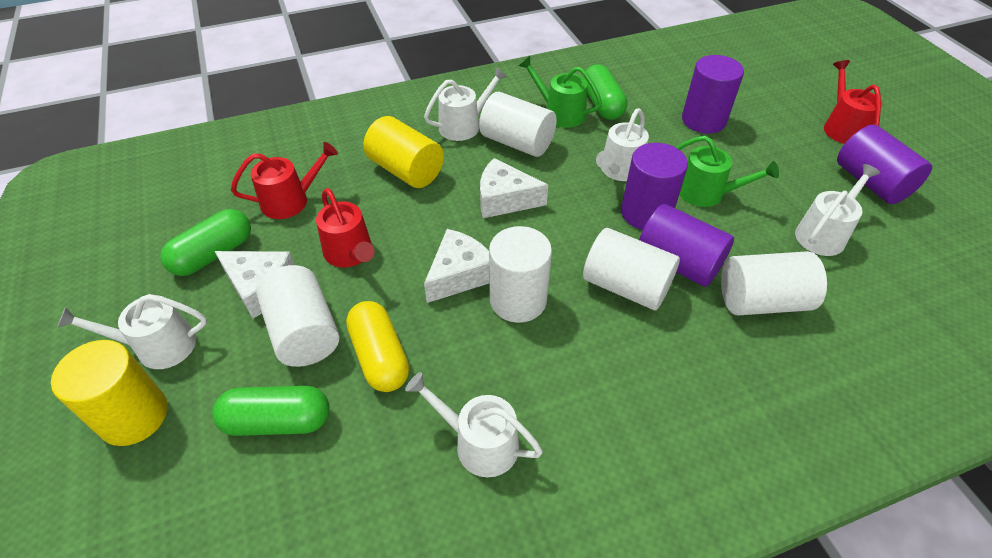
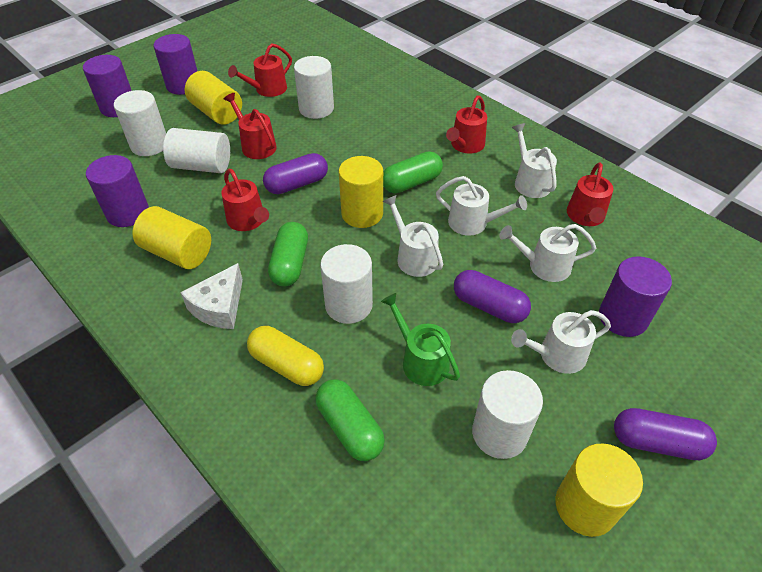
green watering can: 2 -> 1
purple capsule: 0 -> 3
red watering can: 3 -> 5
white cheese: 3 -> 1
yellow cylinder: 2 -> 4

